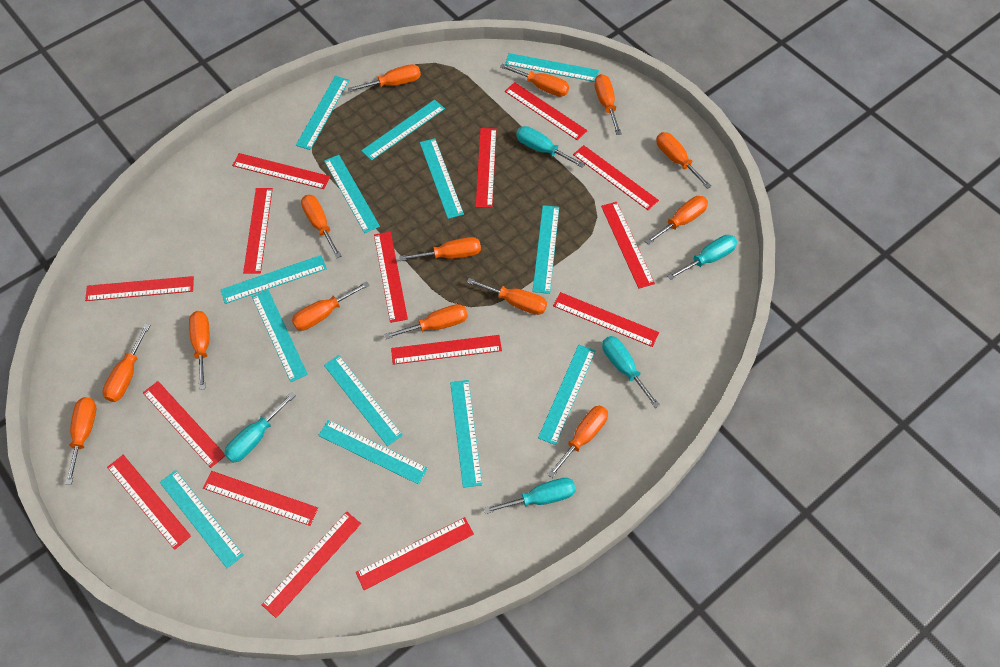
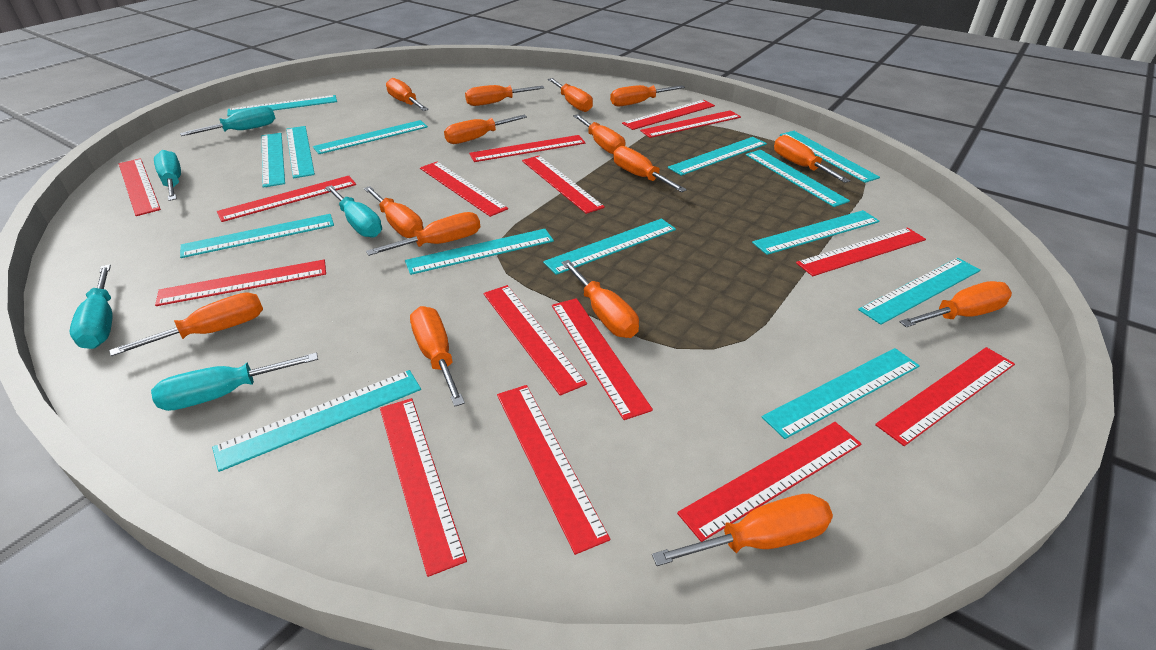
orange screwdriver: 14 -> 15
turquoise ruler: 13 -> 14

